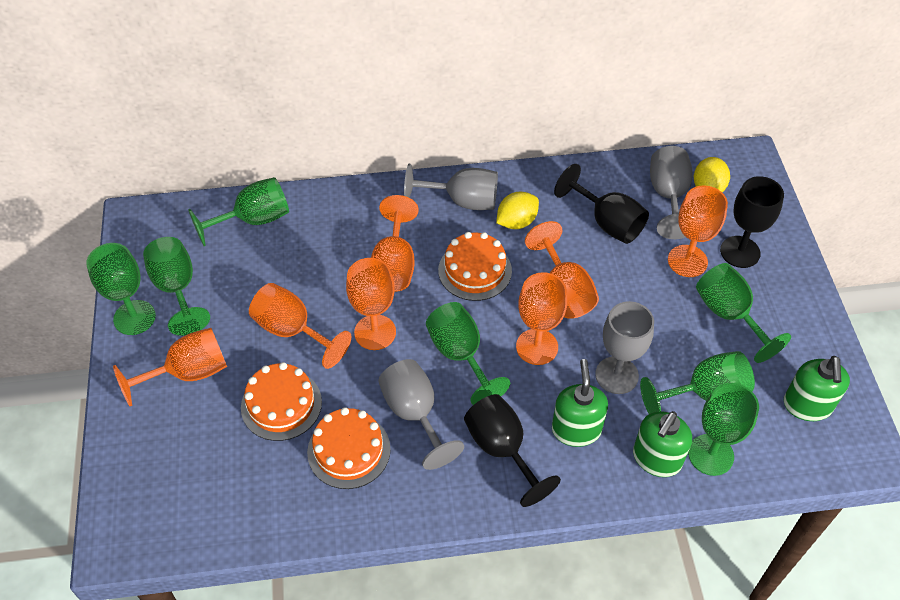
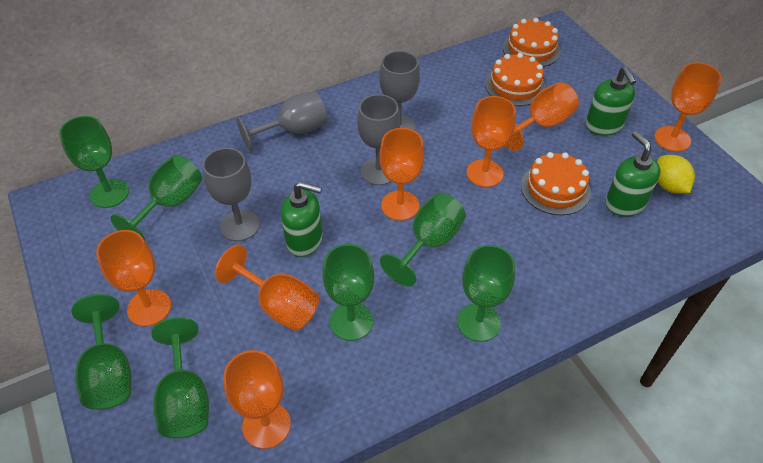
black goblet: 3 -> 0
yellow lemon: 2 -> 1

